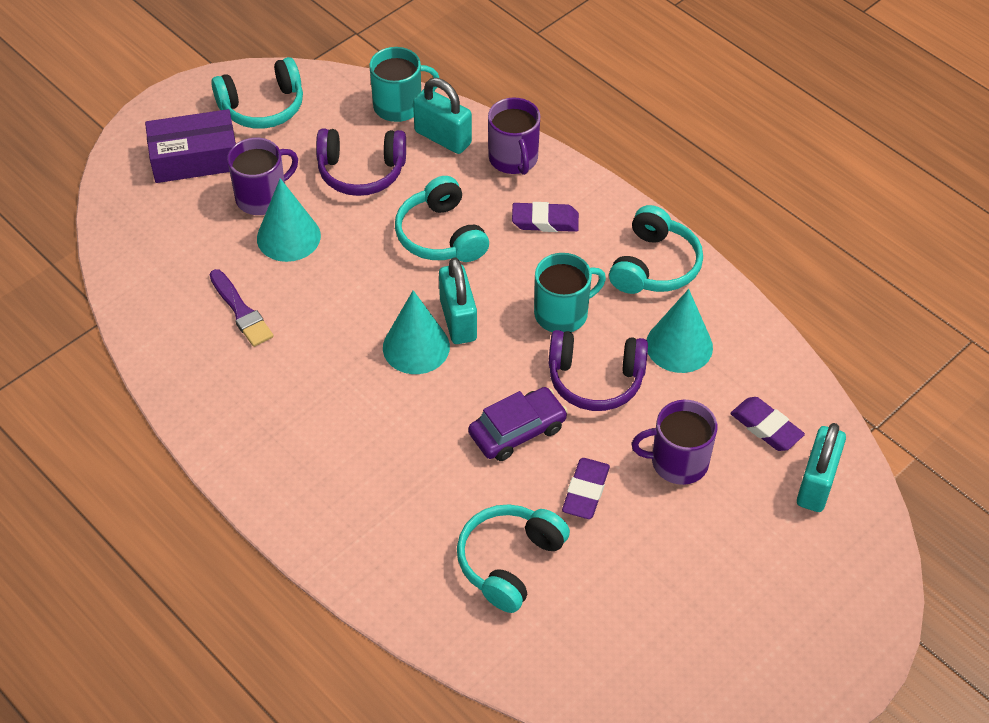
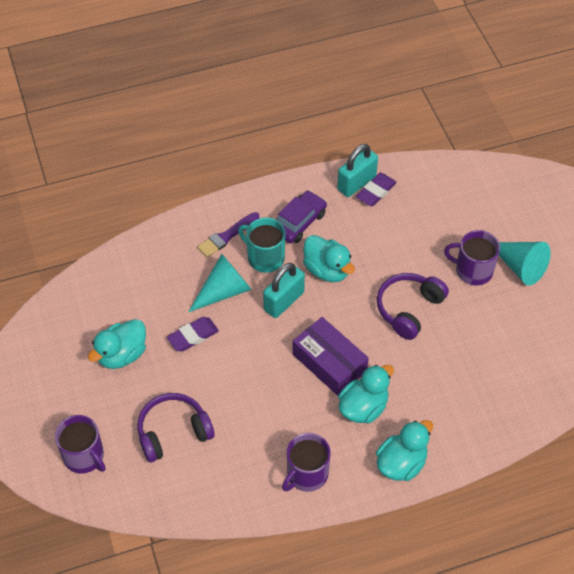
purple eraser: 3 -> 2
turquoise cone: 3 -> 2
turquoise duck: 0 -> 4
turquoise headphones: 4 -> 0
turquoise mug: 2 -> 1
turquoise padlock: 3 -> 2

